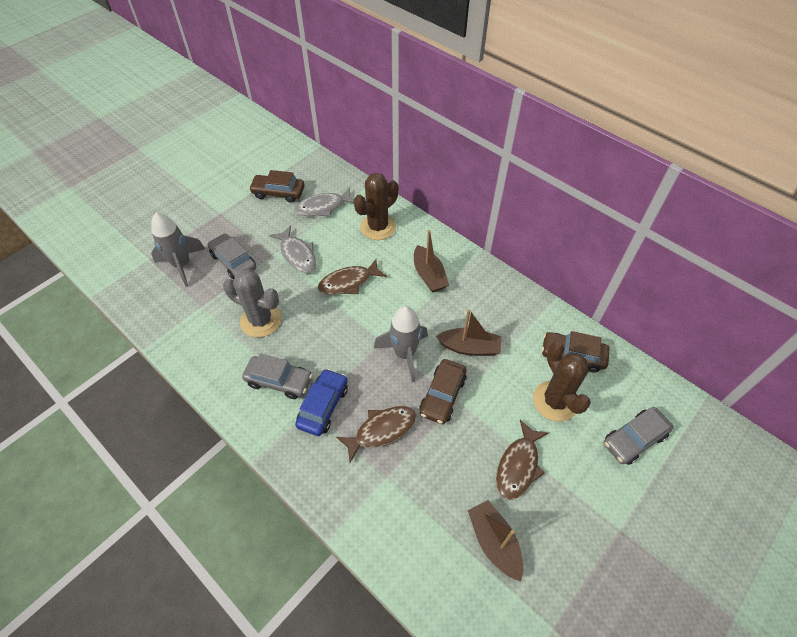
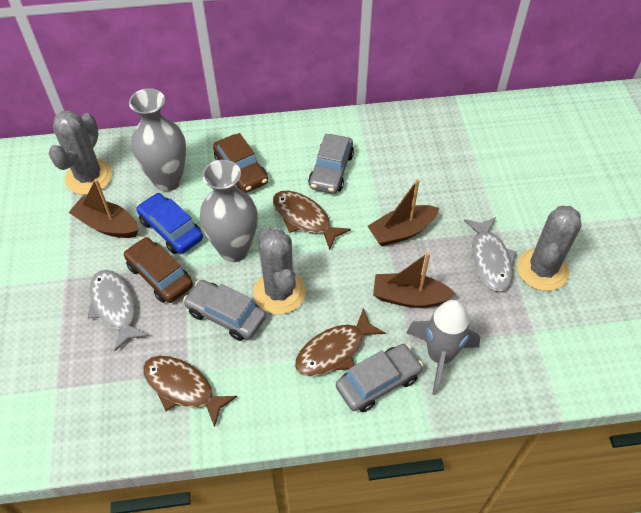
brown cactus: 2 -> 0
brown car: 3 -> 2
grey cactus: 1 -> 3
grey rocket: 2 -> 1
grey vase: 0 -> 2

